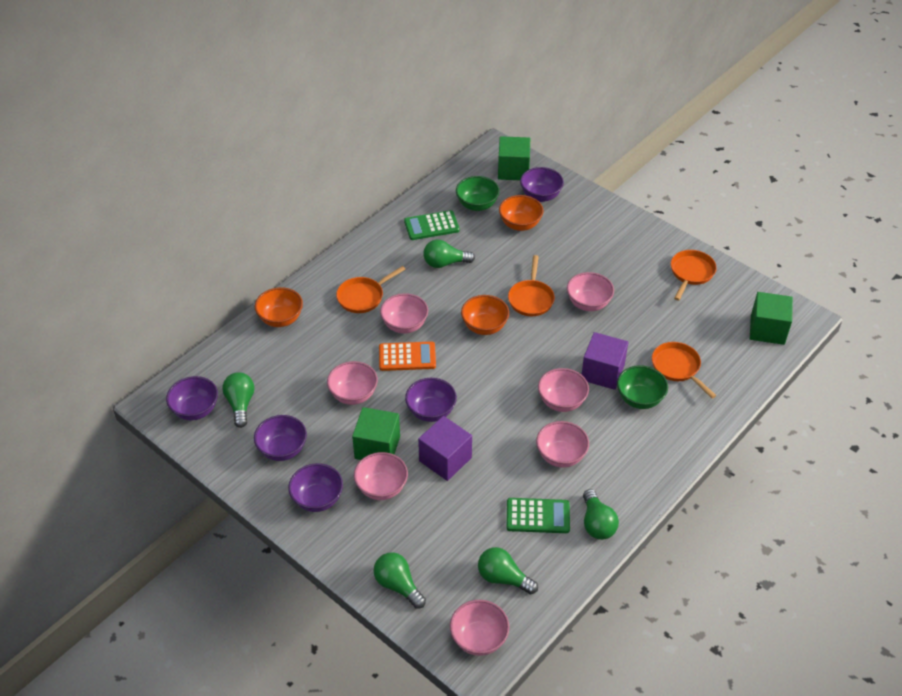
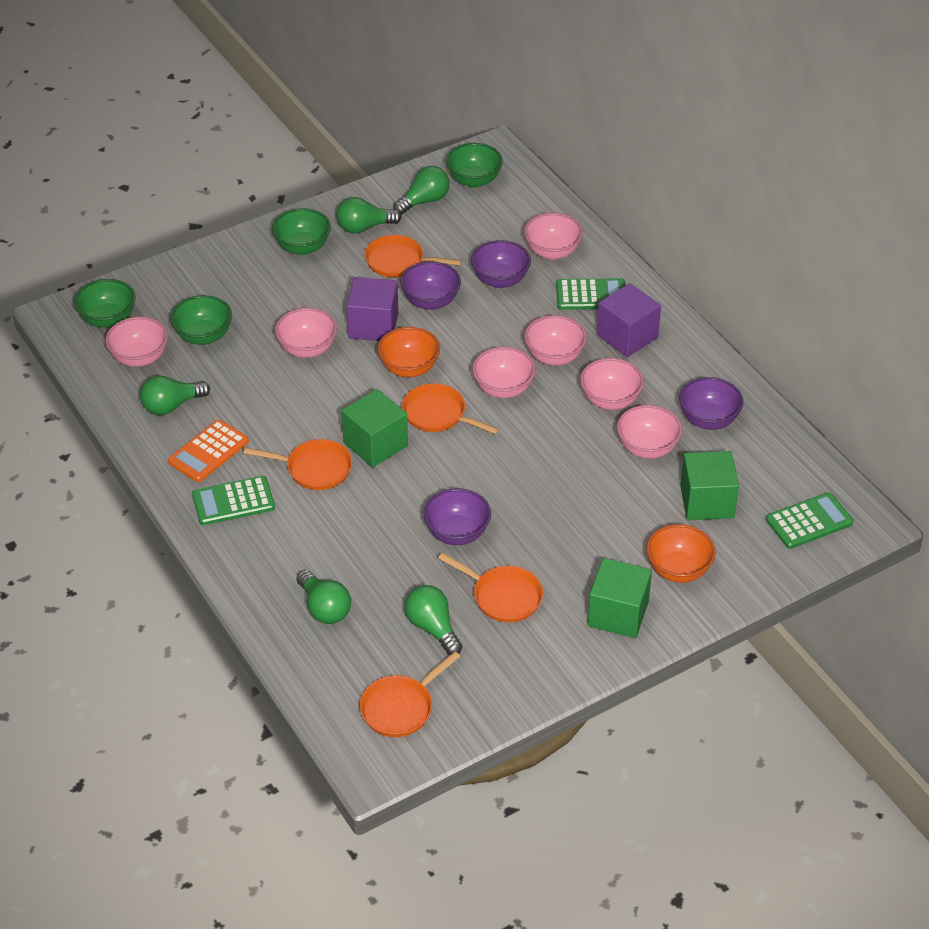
green bowl: 2 -> 4
green calculator: 2 -> 3
orange bowl: 3 -> 2
orange pan: 4 -> 5
purple bowl: 5 -> 4

